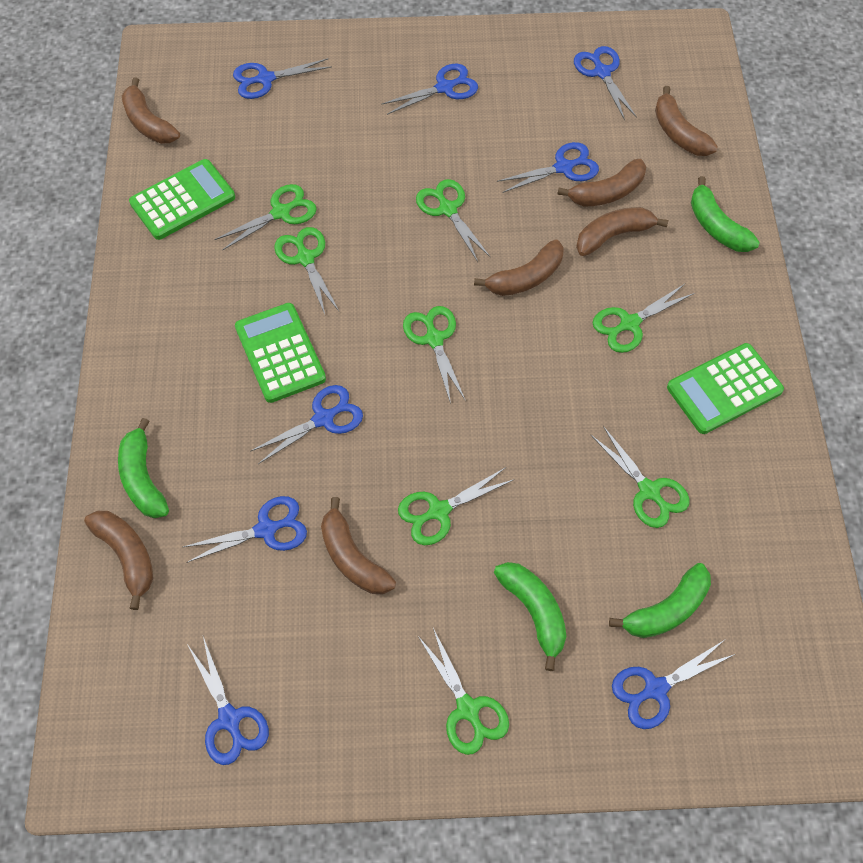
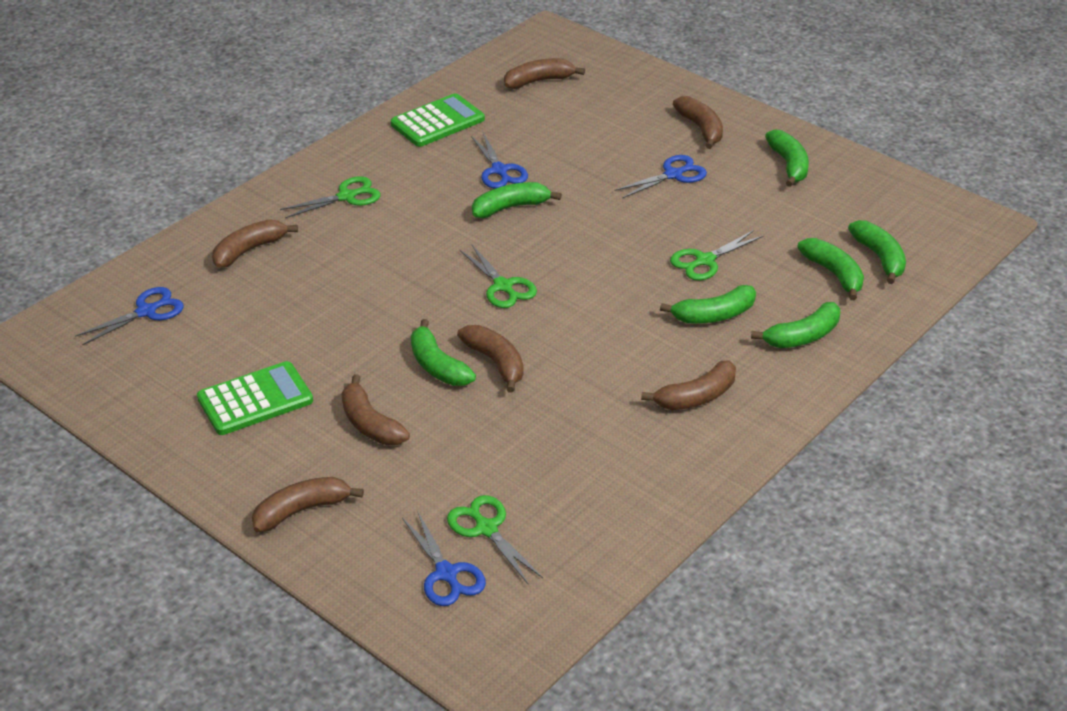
blue scissors: 8 -> 4
green banana: 4 -> 7
green calculator: 3 -> 2
green scissors: 8 -> 4

